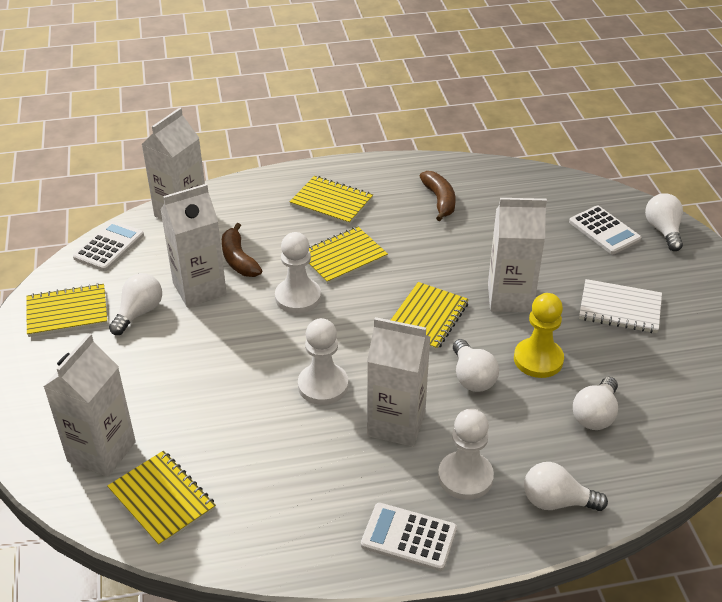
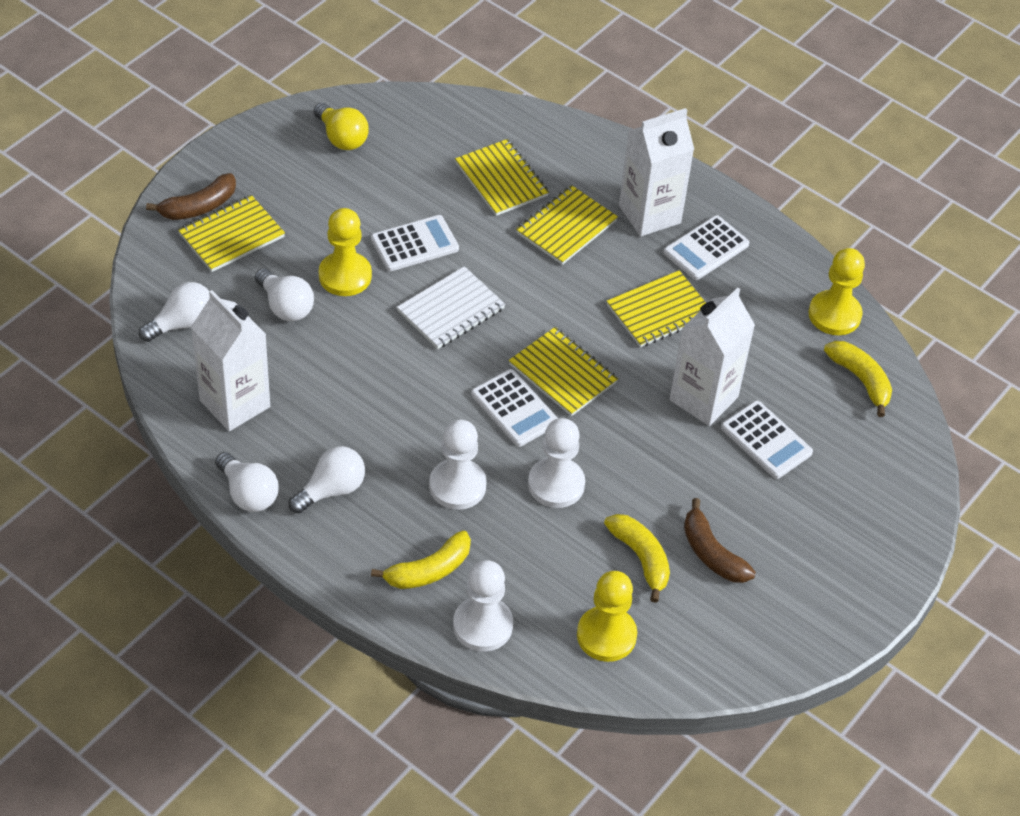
white calculator: 3 -> 4
white carton: 5 -> 3
white light bulb: 5 -> 4
yellow banana: 0 -> 3
yellow light bulb: 0 -> 1
yellow pawn: 1 -> 3

